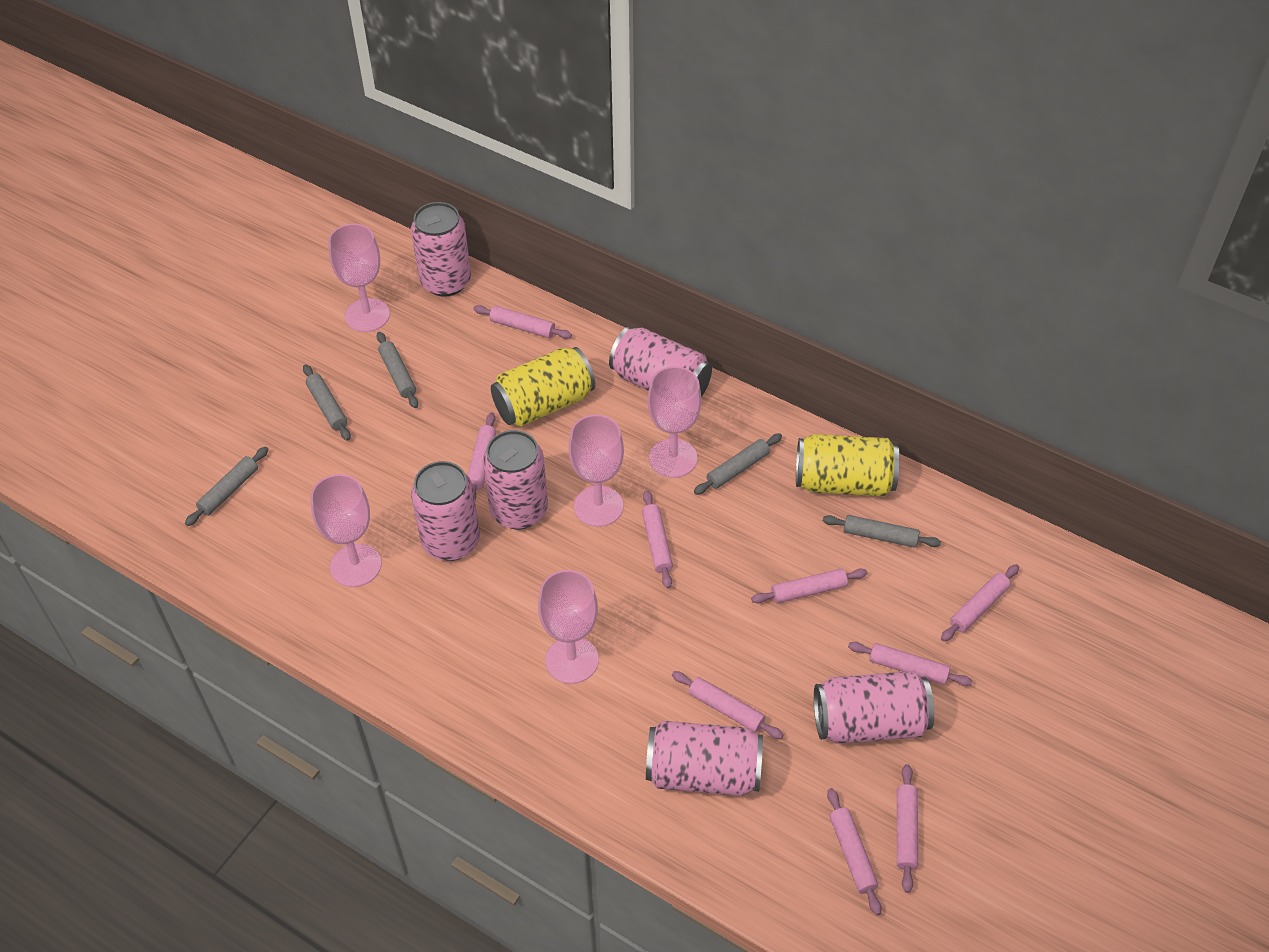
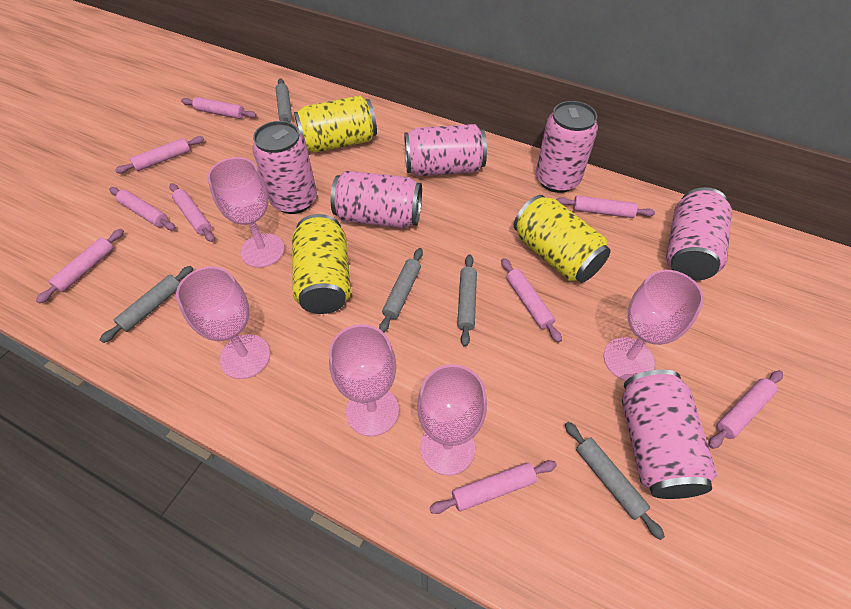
yellow can: 2 -> 3

